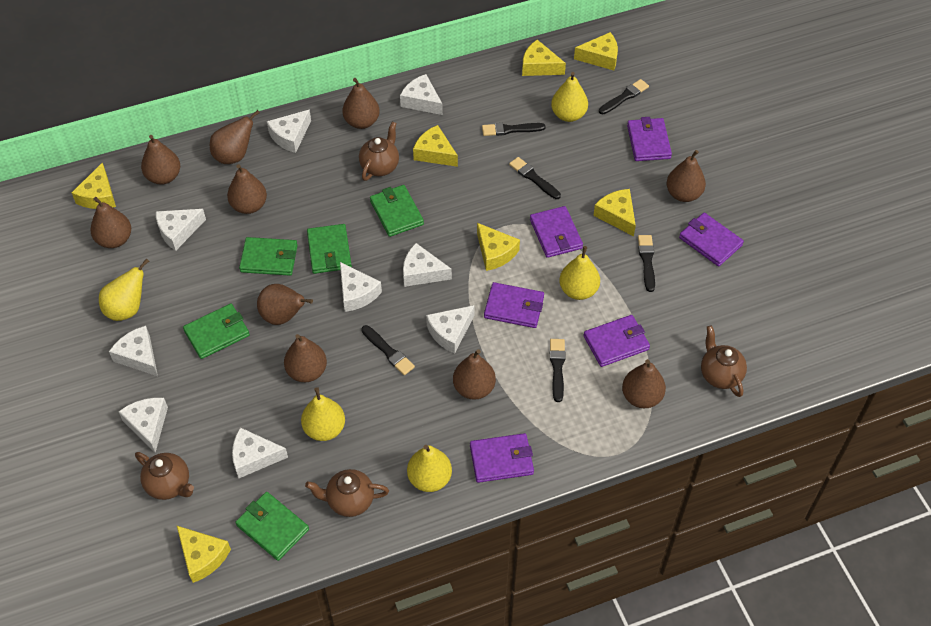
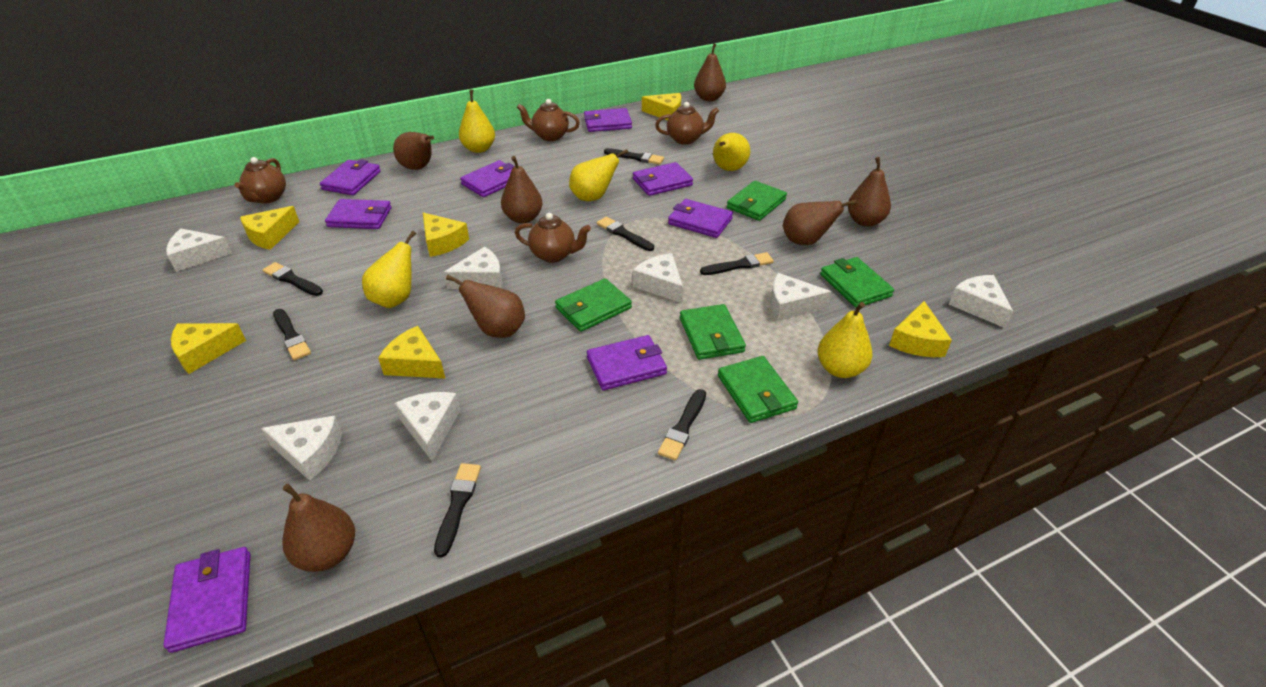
black brush: 6 -> 7
brown pear: 10 -> 7
purple wallet: 6 -> 8
white cheese: 9 -> 7
yellow cheese: 7 -> 6

